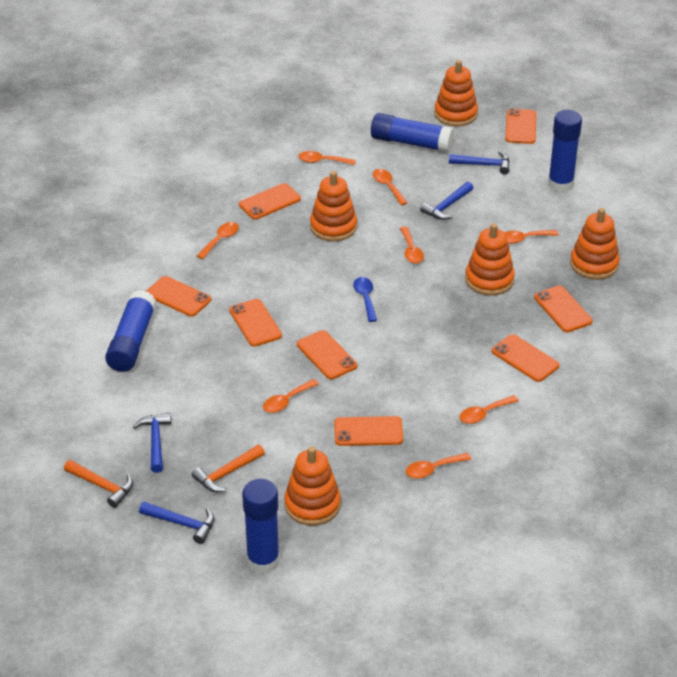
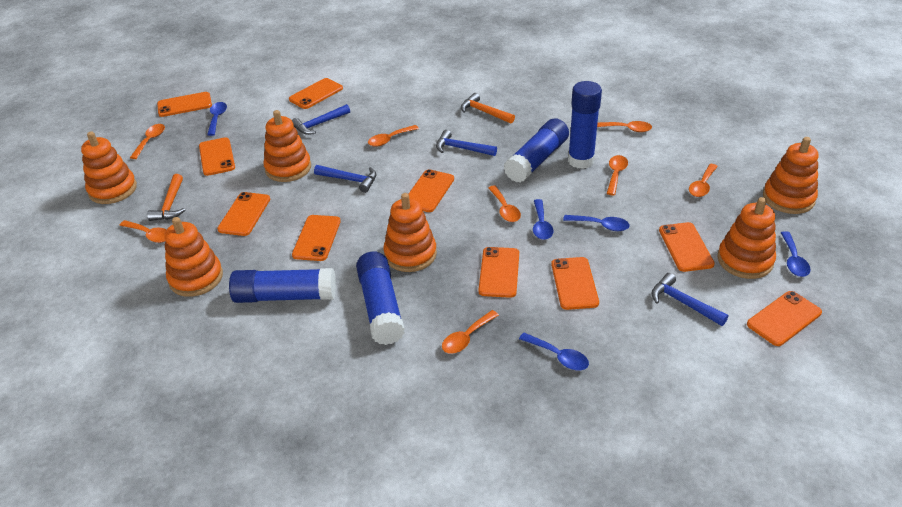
blue spoon: 1 -> 5
orange phone: 8 -> 10
orange stacking toy: 5 -> 6

